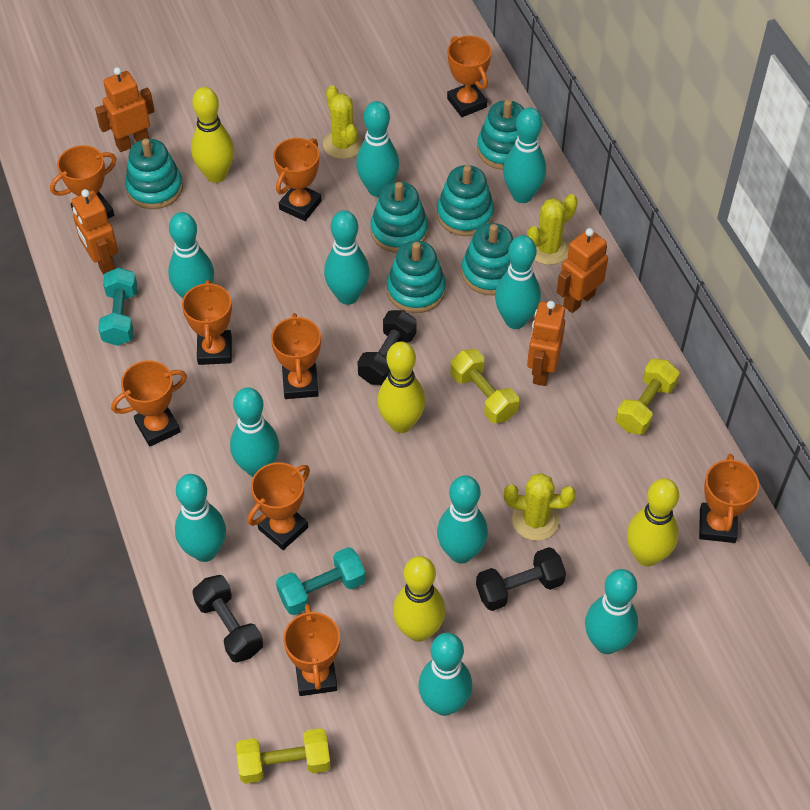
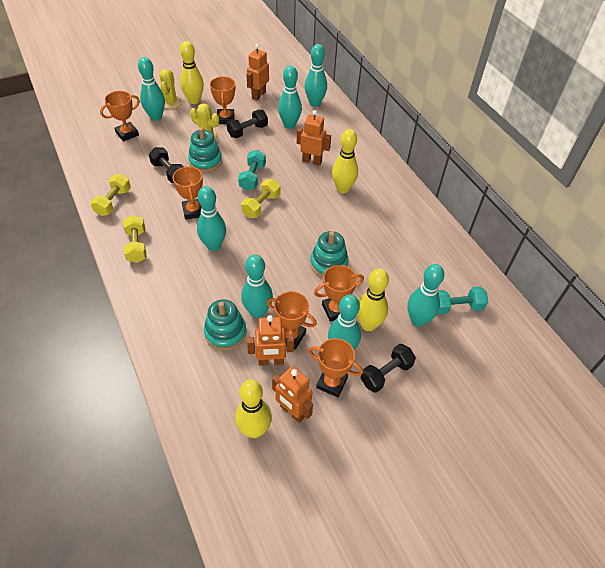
orange trophy: 9 -> 6
turquoise bowling pin: 10 -> 7
turquoise stacking toy: 6 -> 3
yellow cactus: 3 -> 2

